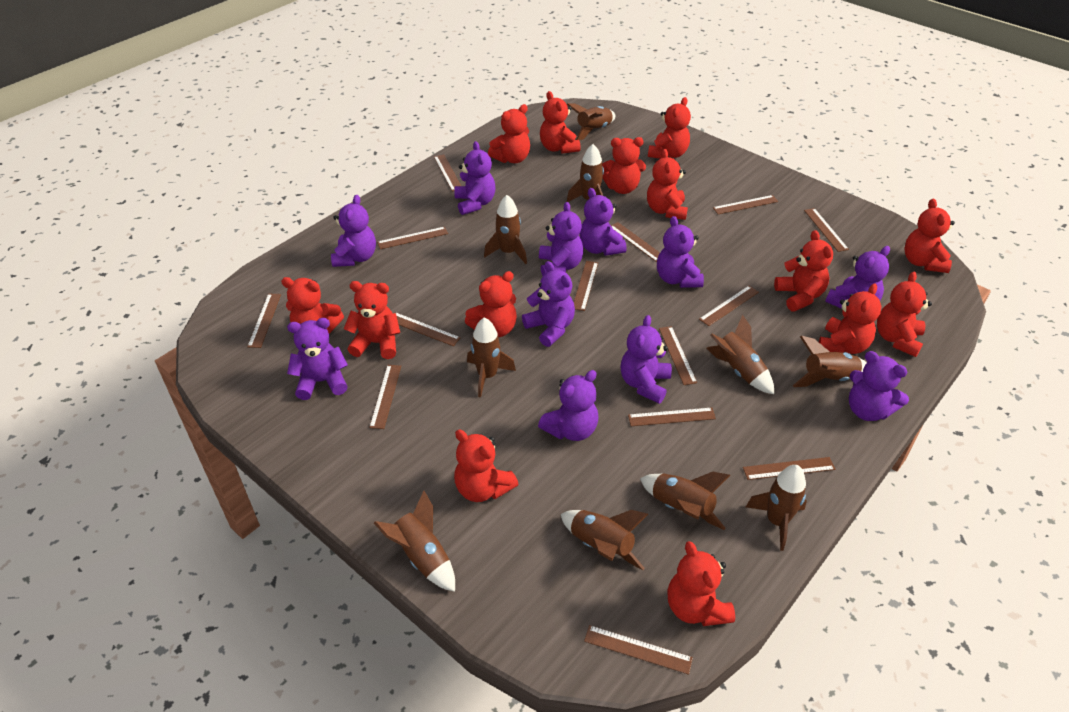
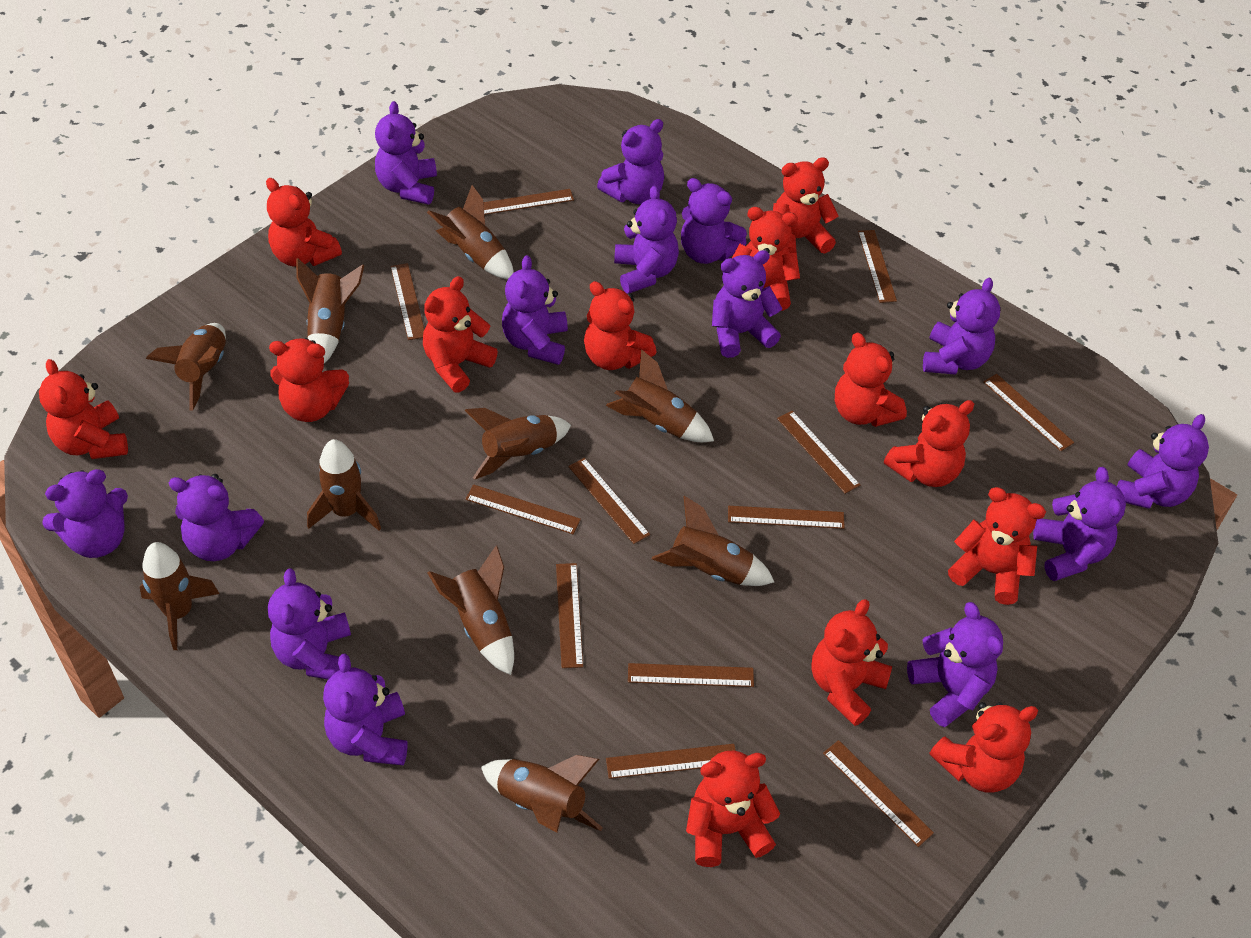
brown ruler: 14 -> 12
purple teddy bear: 11 -> 14
red teddy bear: 14 -> 13

